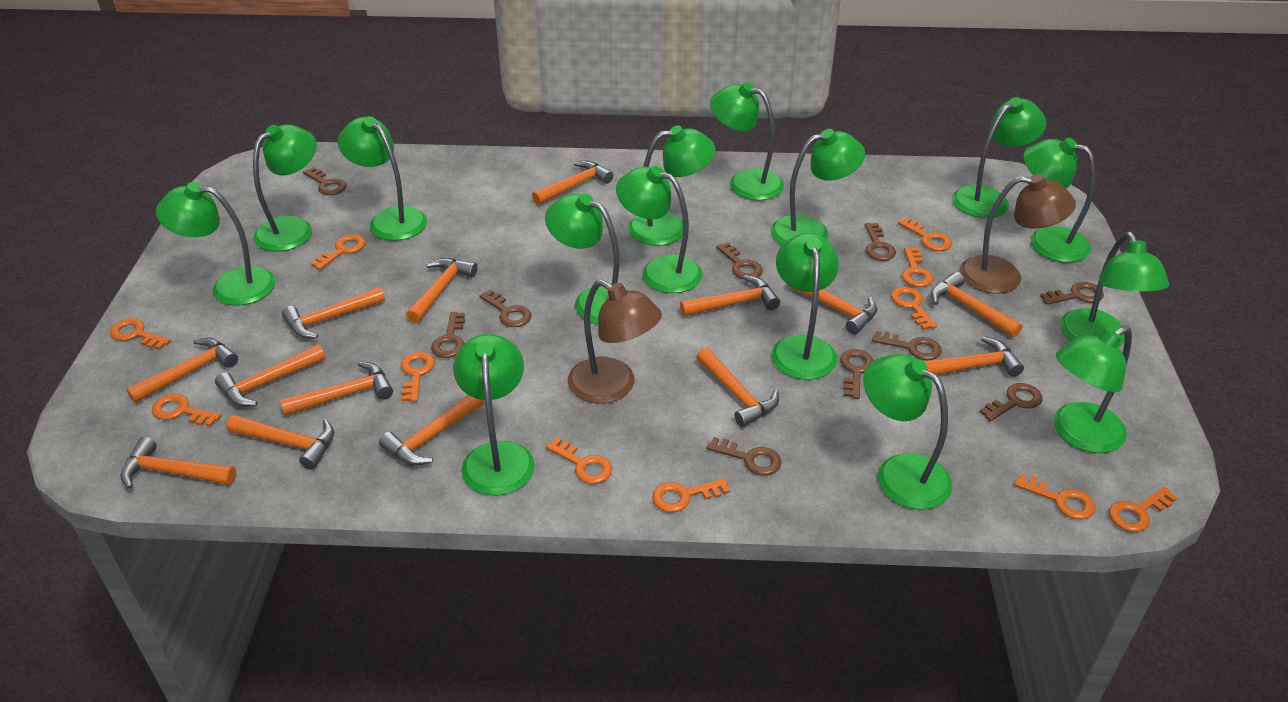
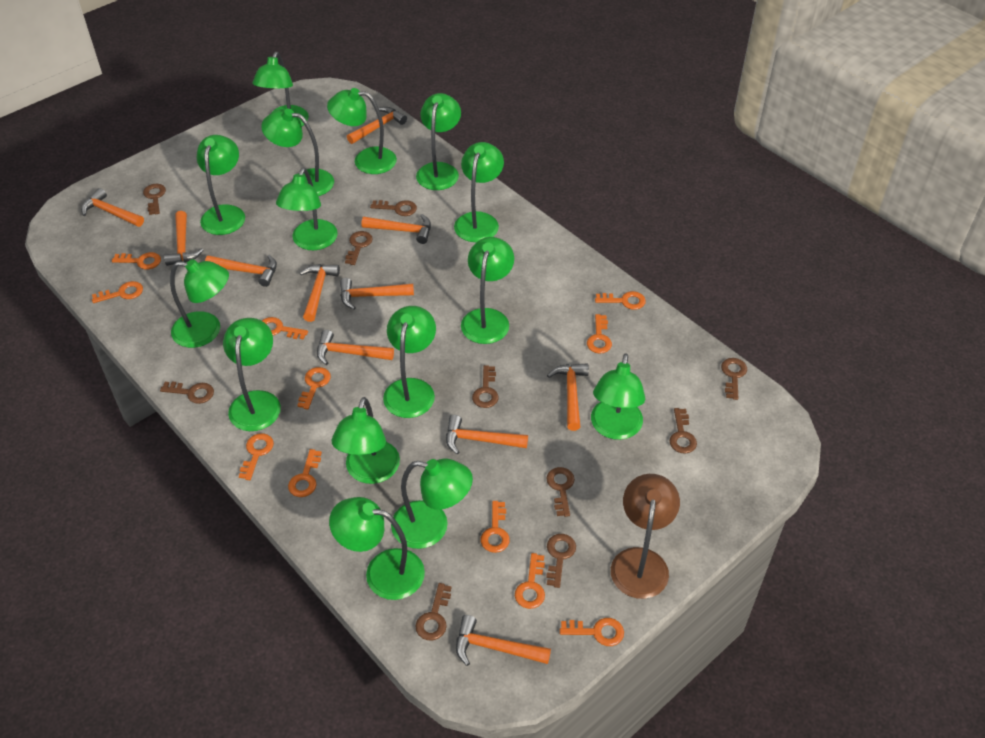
brown lamp: 2 -> 1
orange hammer: 14 -> 11

